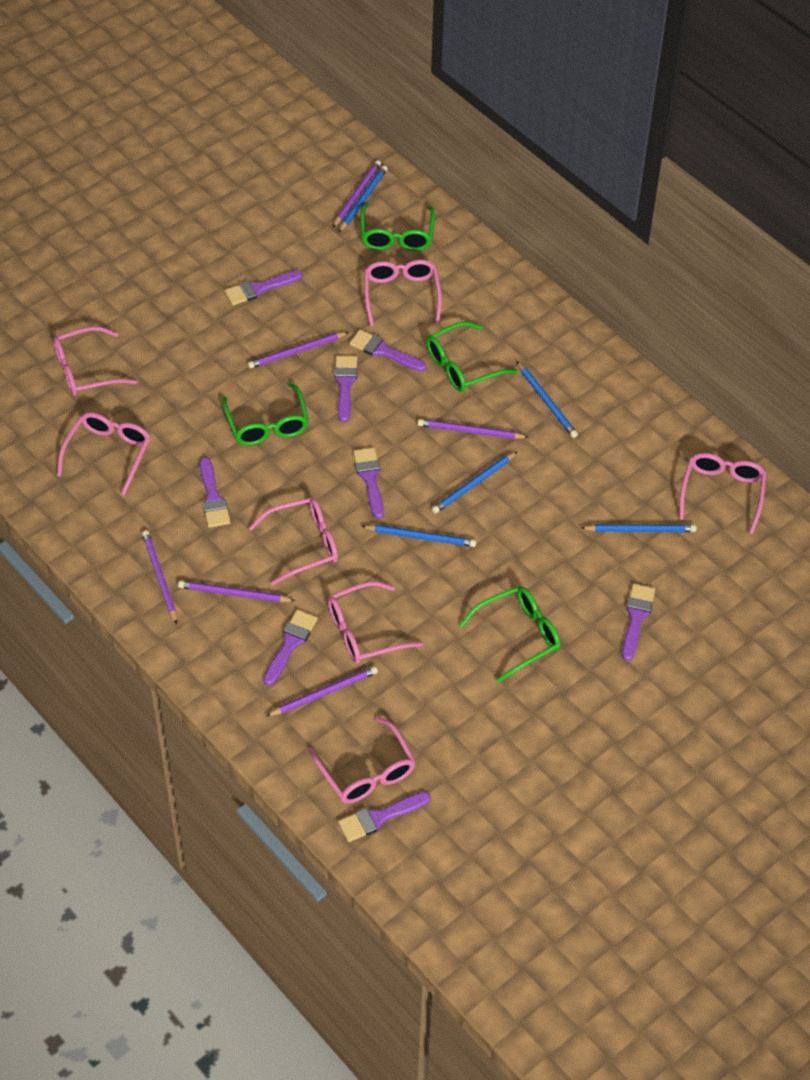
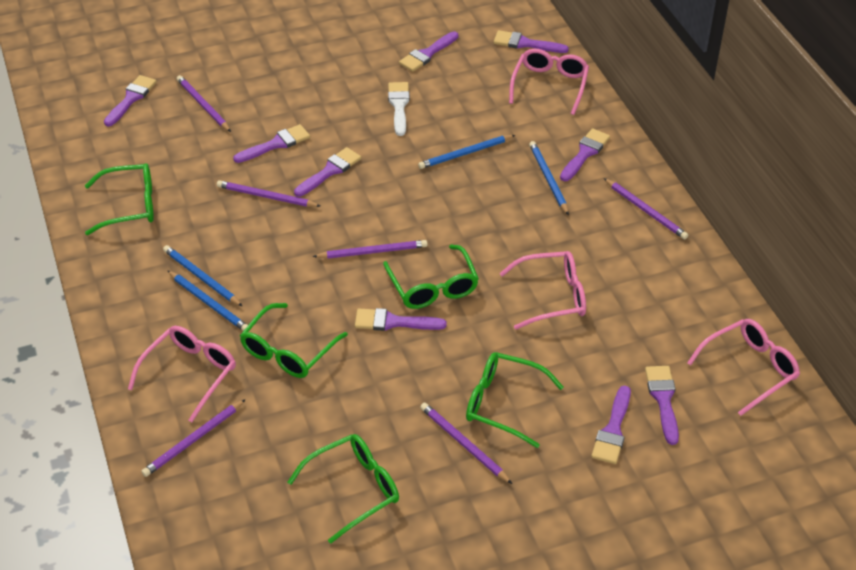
blue pencil: 5 -> 4
green glasses: 4 -> 5
pink glasses: 7 -> 4
purple brush: 8 -> 9
white brush: 0 -> 1

